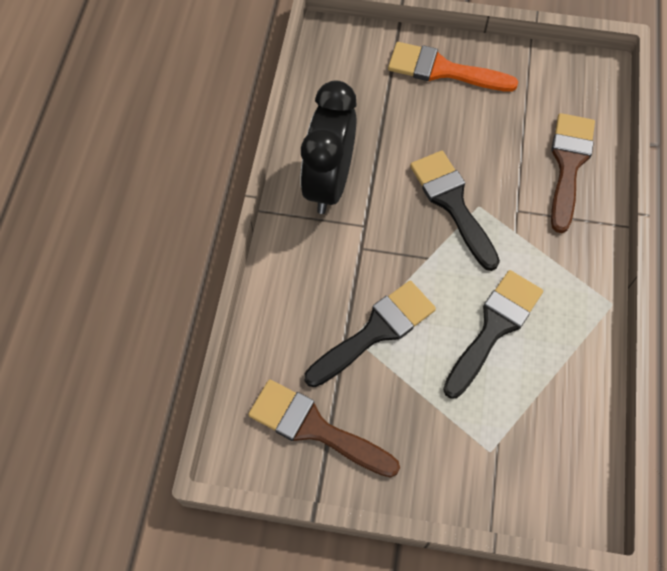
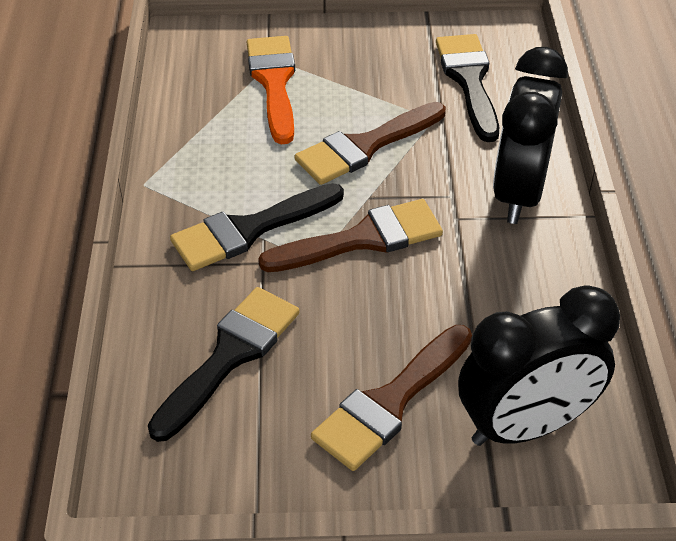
black clock: 1 -> 2
brown brush: 2 -> 3

